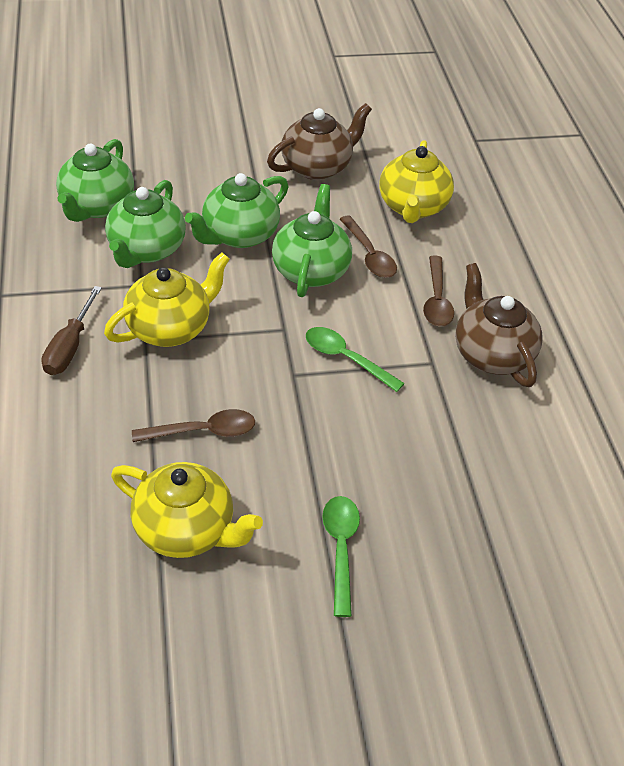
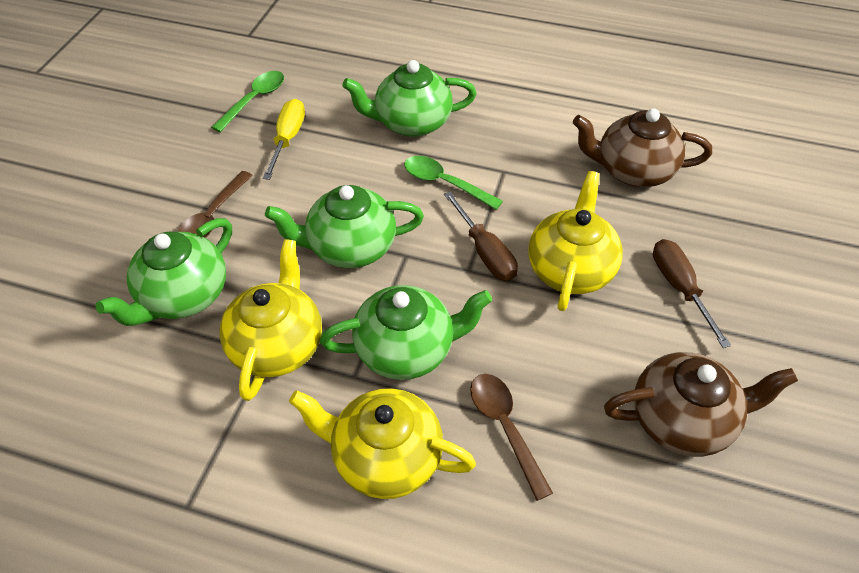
brown screwdriver: 1 -> 2
brown spoon: 3 -> 2
yellow screwdriver: 0 -> 1

